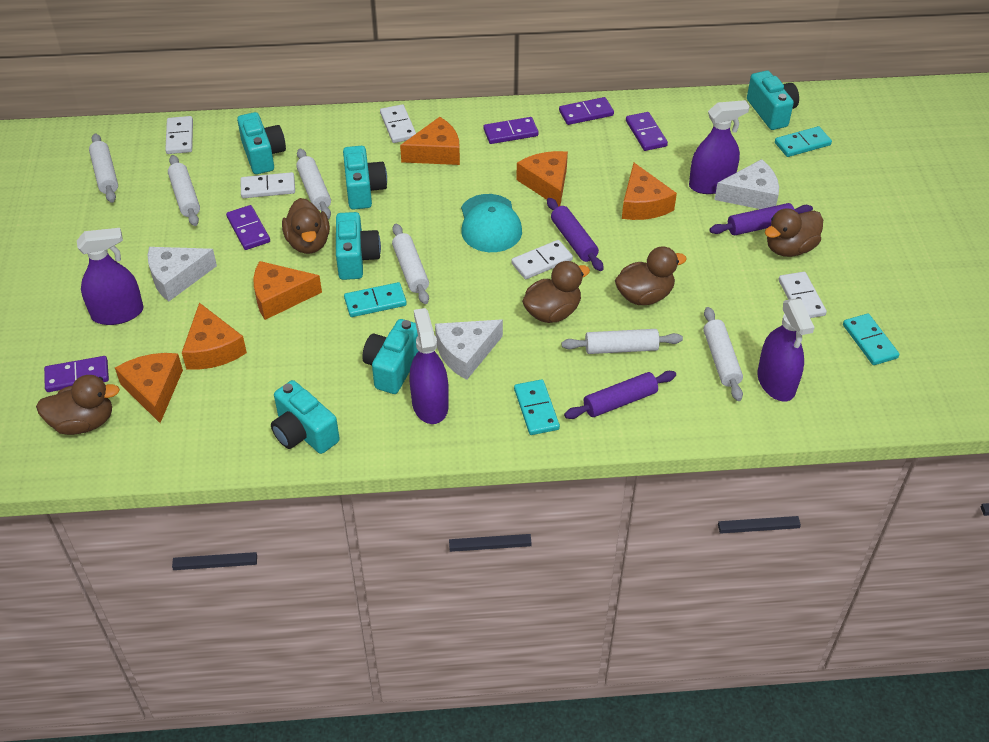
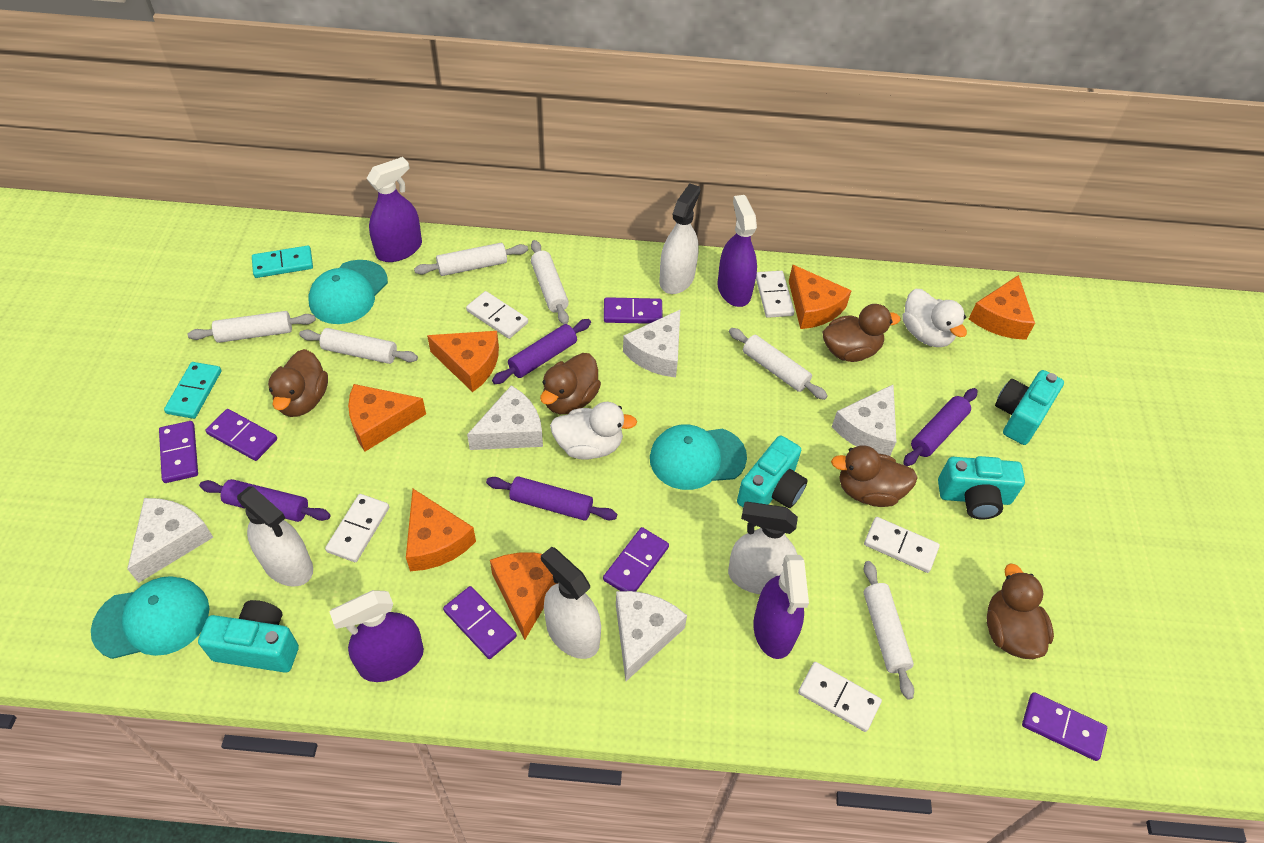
purple domino: 5 -> 6
purple rolling pin: 3 -> 4
turquoise camera: 6 -> 4
turquoise cap: 1 -> 3
turquoise domino: 4 -> 2
white cheese: 3 -> 5
white duck: 0 -> 2
white spray bottle: 0 -> 4

